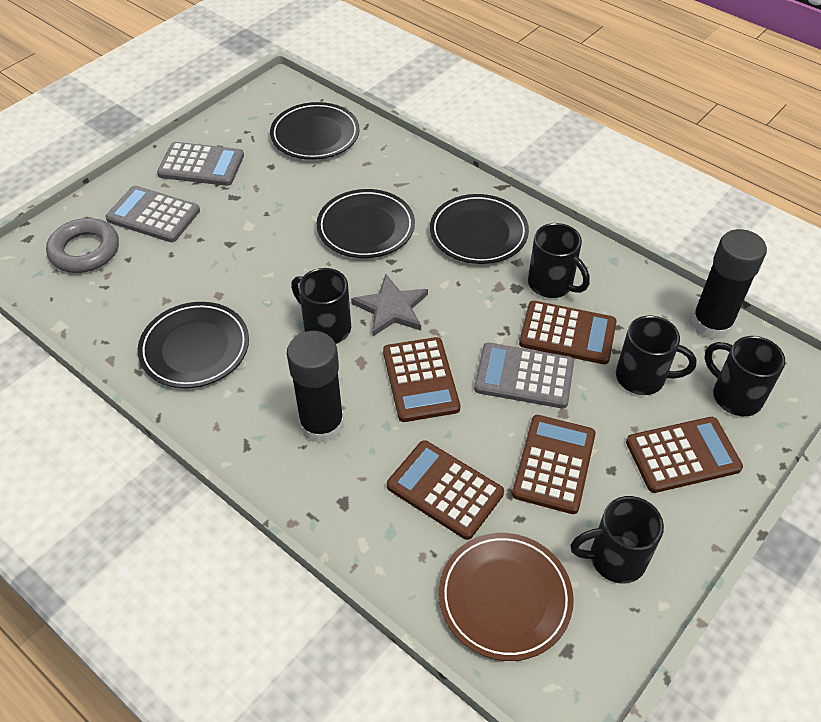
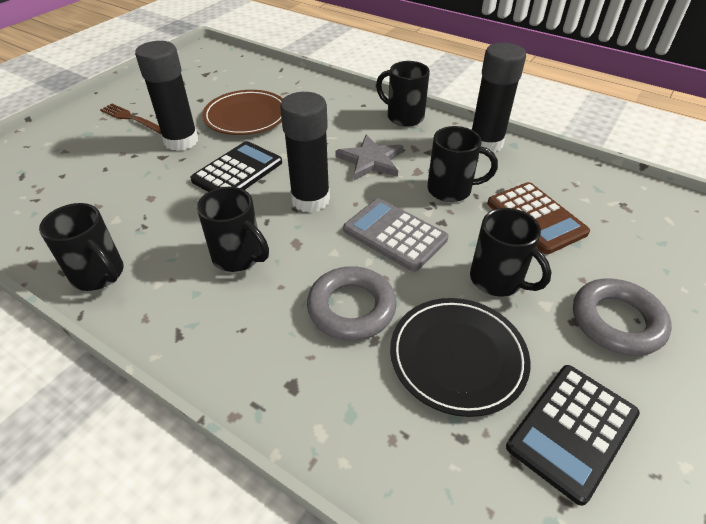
black calculator: 0 -> 2
black glue stick: 2 -> 3
black plate: 4 -> 1
brown calculator: 5 -> 1
brown fork: 0 -> 1
grey calculator: 3 -> 1
grey ring: 1 -> 2

